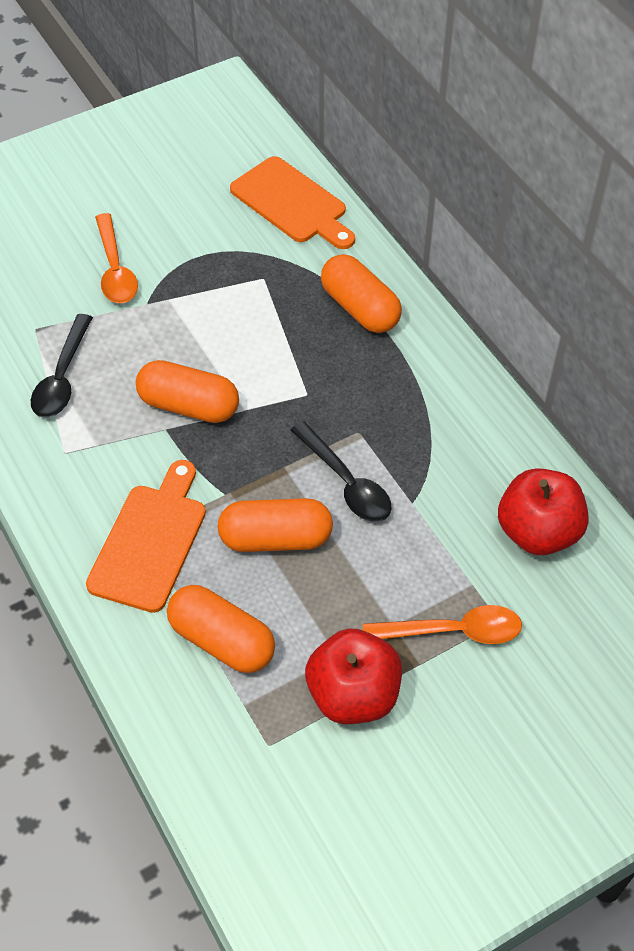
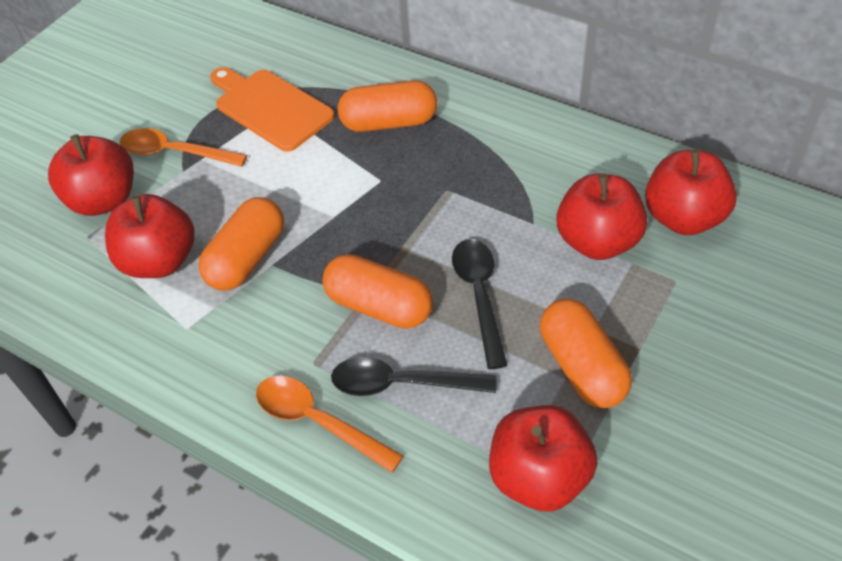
orange cutting board: 2 -> 1
red apple: 2 -> 5

